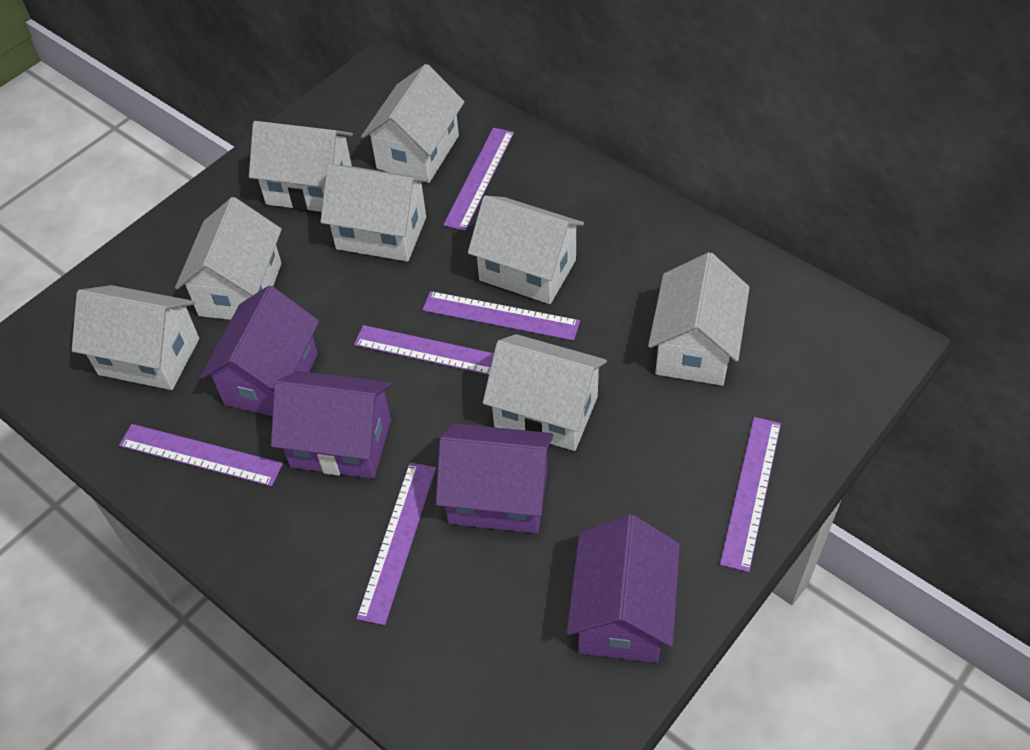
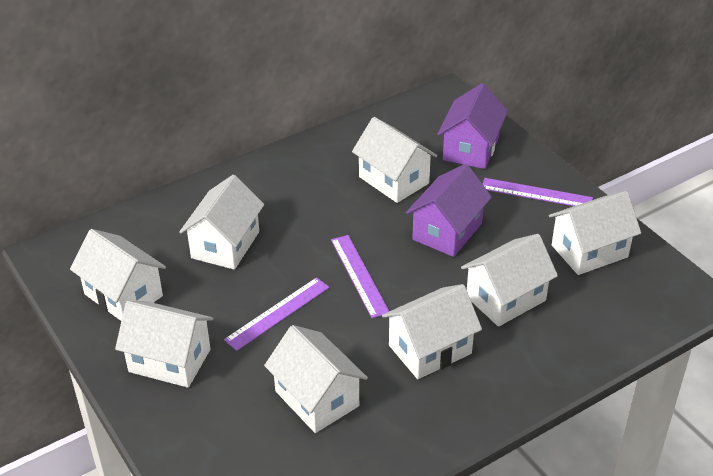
purple house: 4 -> 2
purple ruler: 6 -> 3

